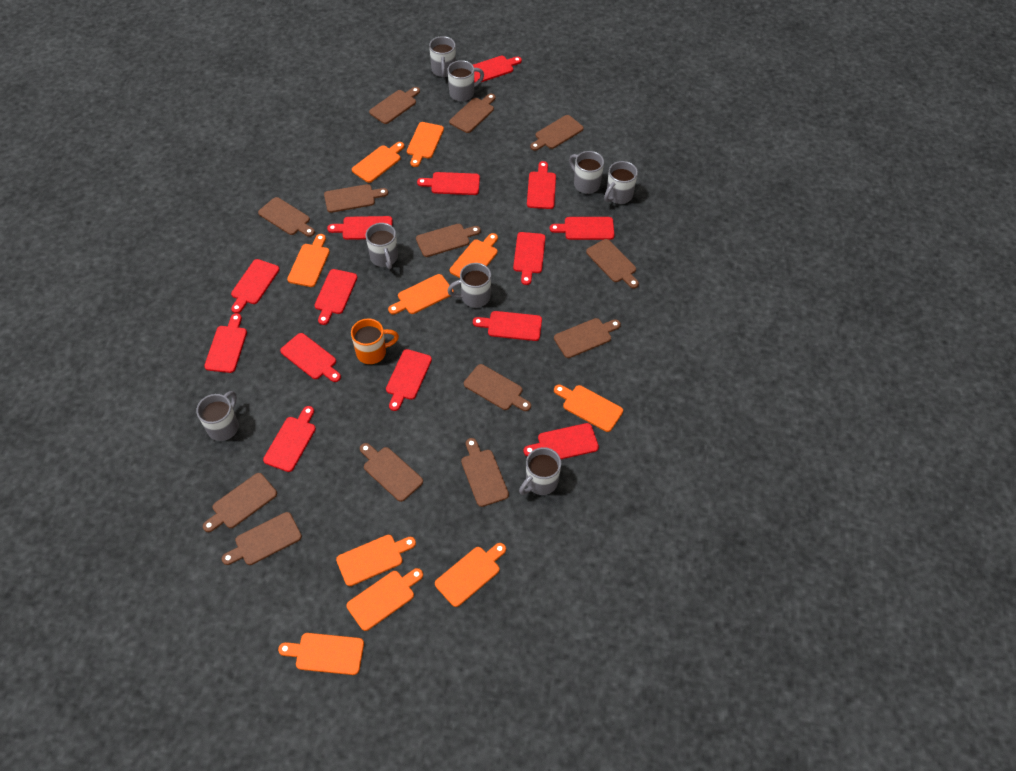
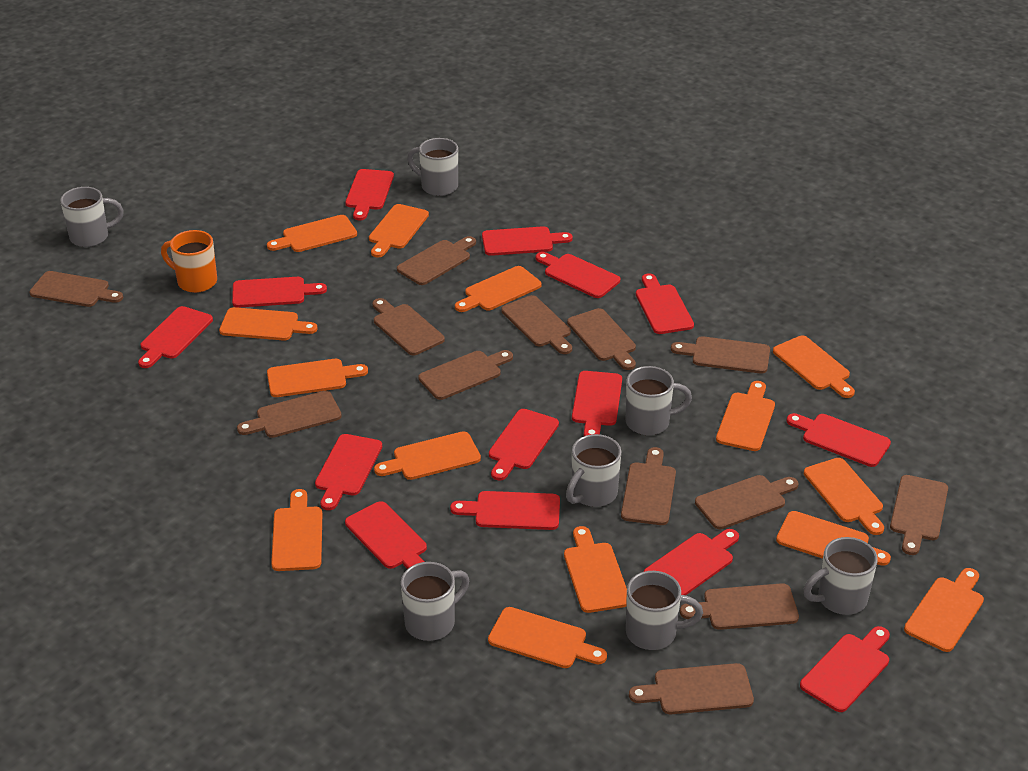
grey mug: 8 -> 7
orange cutting board: 10 -> 14

